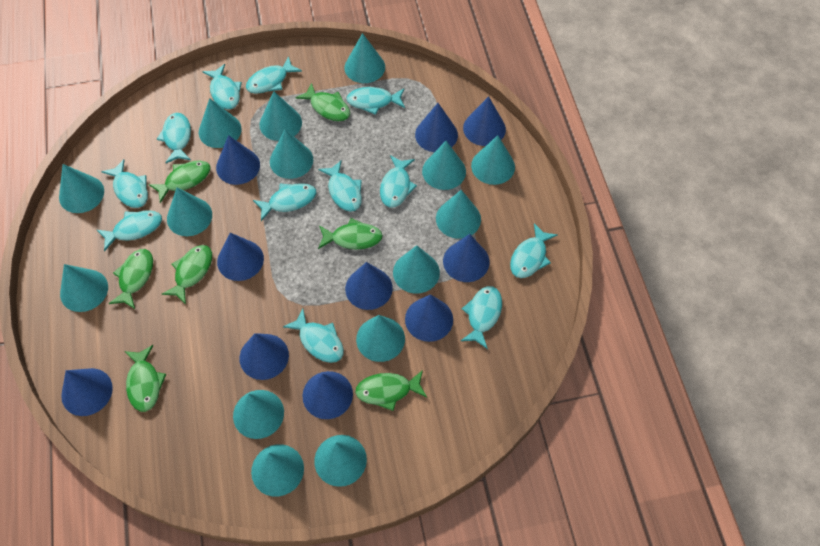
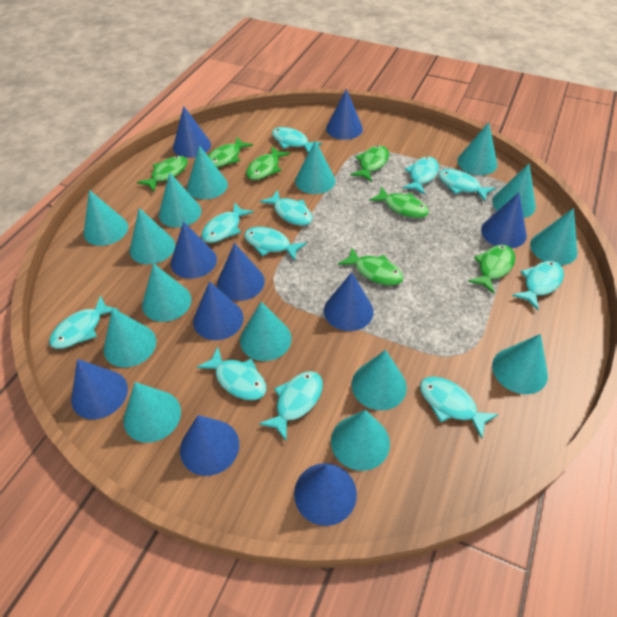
turquoise fish: 12 -> 11

